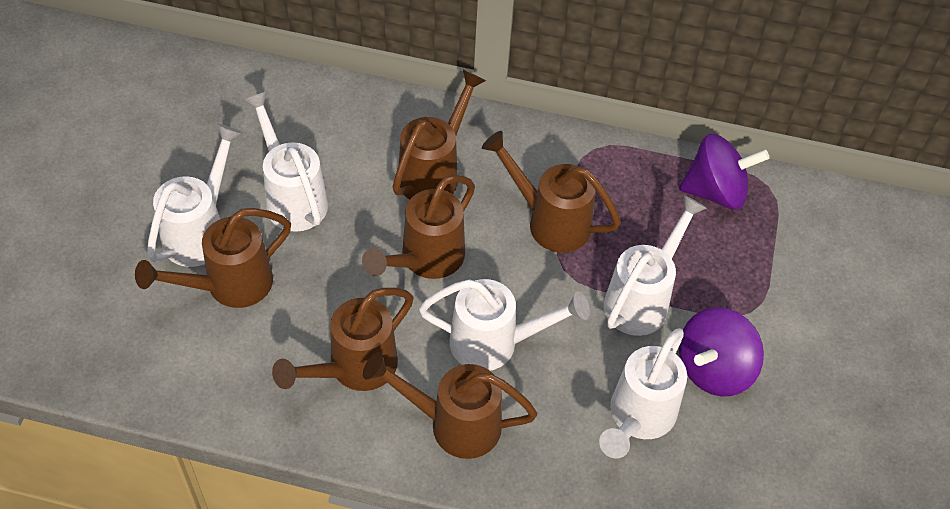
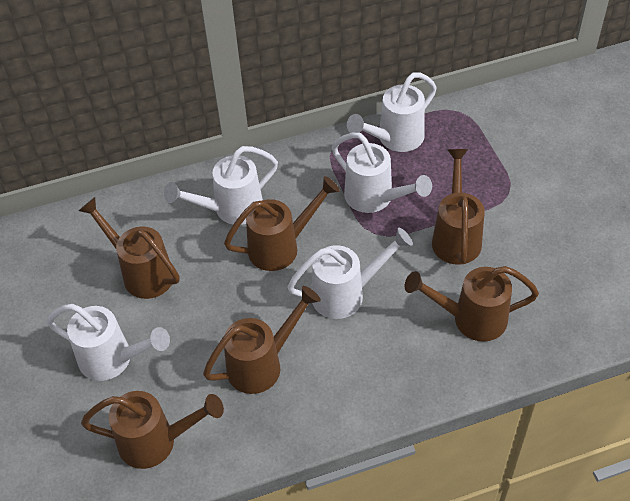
purple spinning top: 2 -> 0

